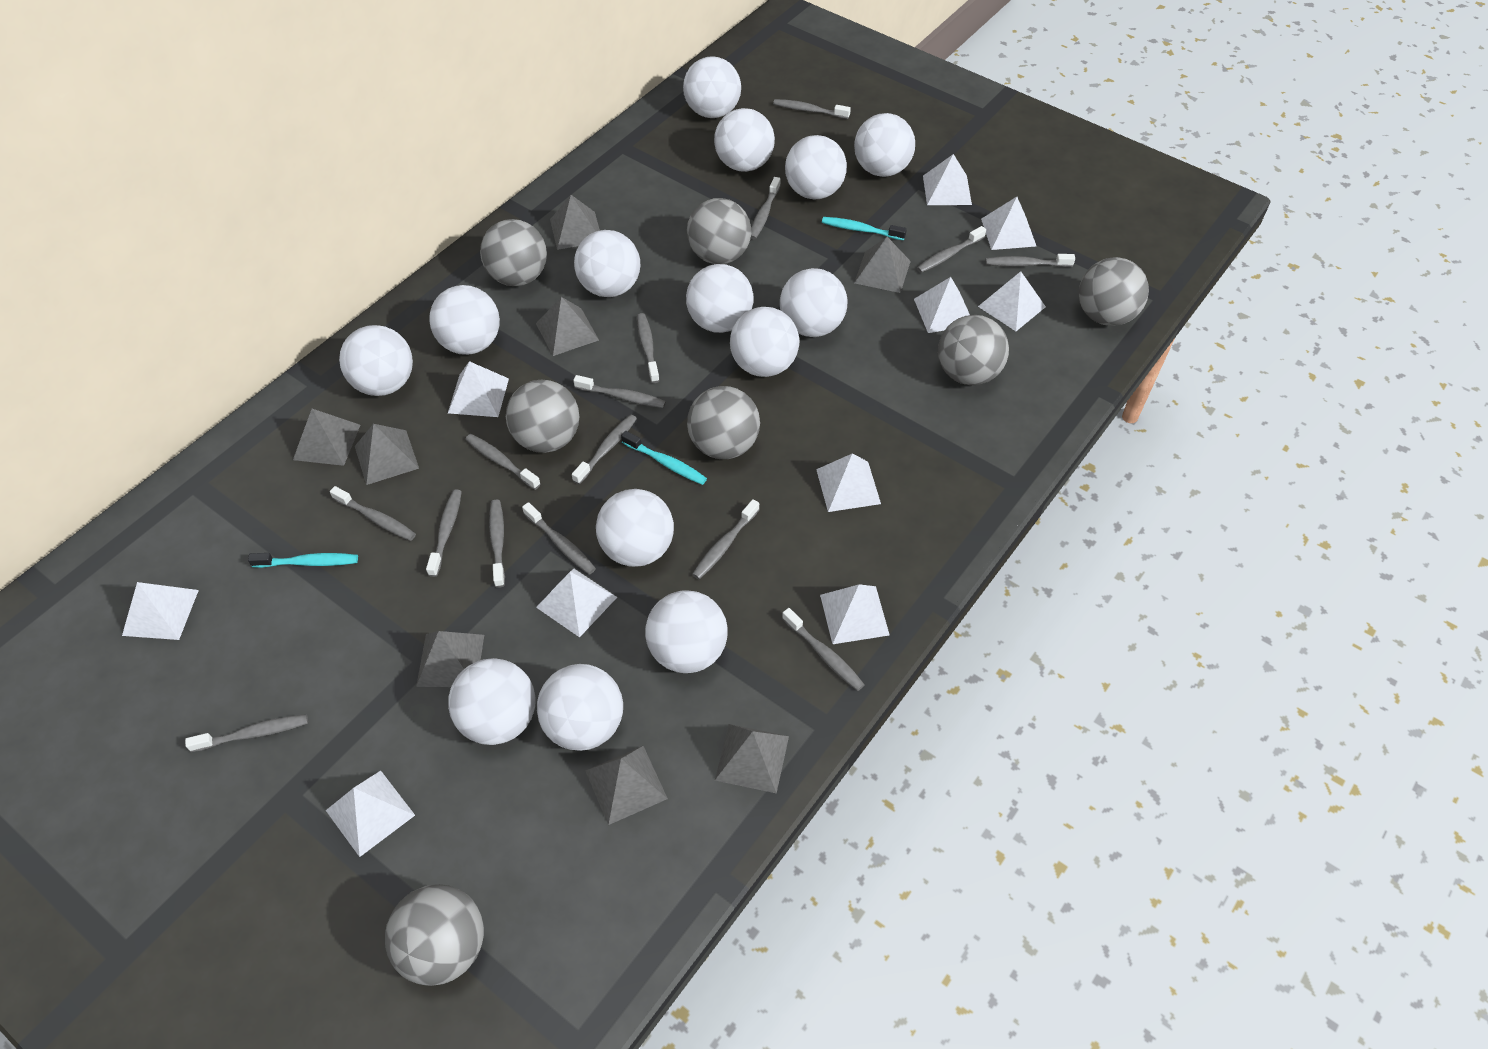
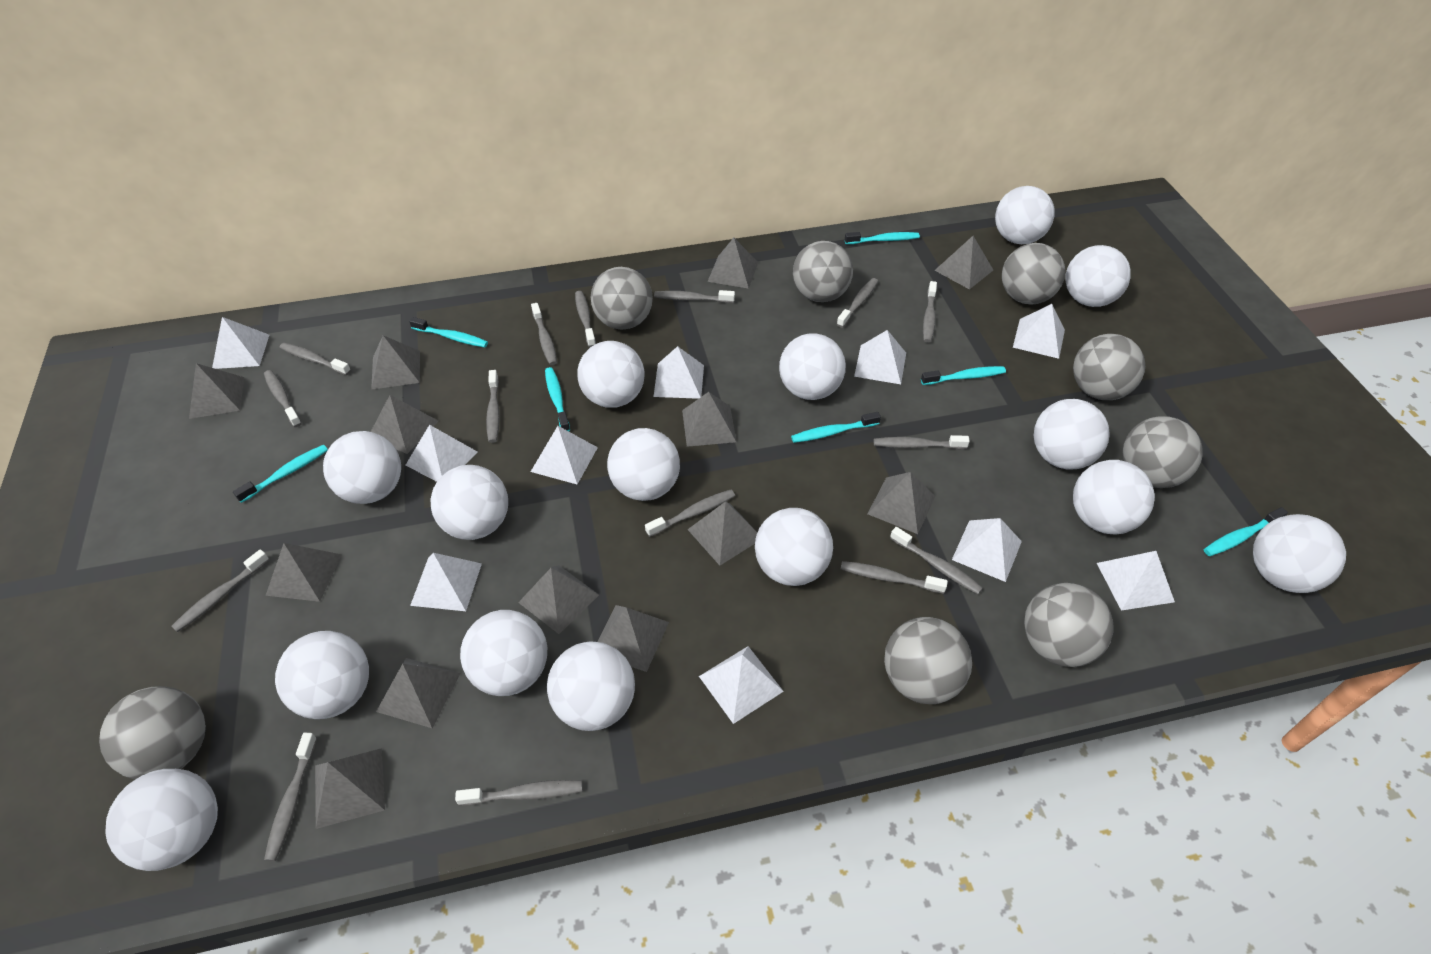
grey ball: 7 -> 8
grey pyramid: 8 -> 13
turquoise toothbrush: 3 -> 7
white ball: 14 -> 15

